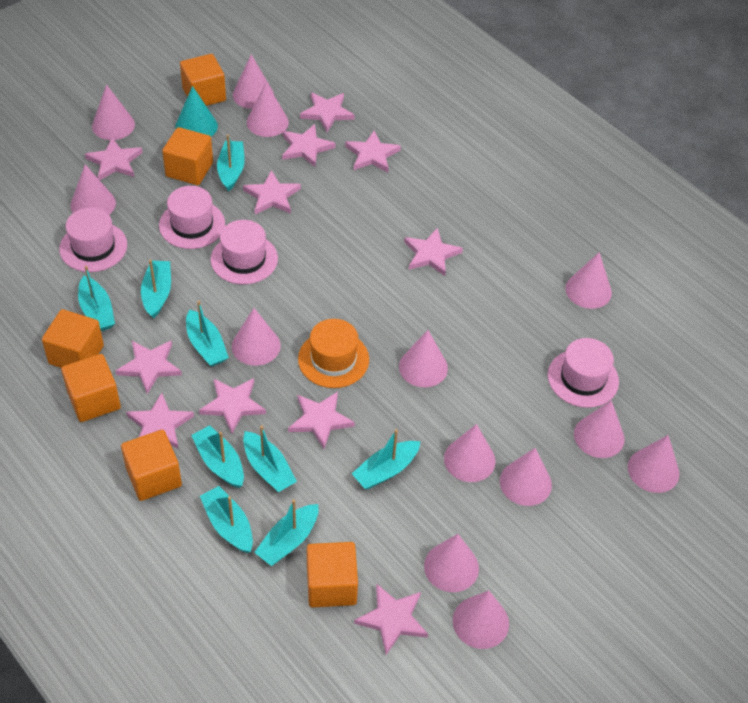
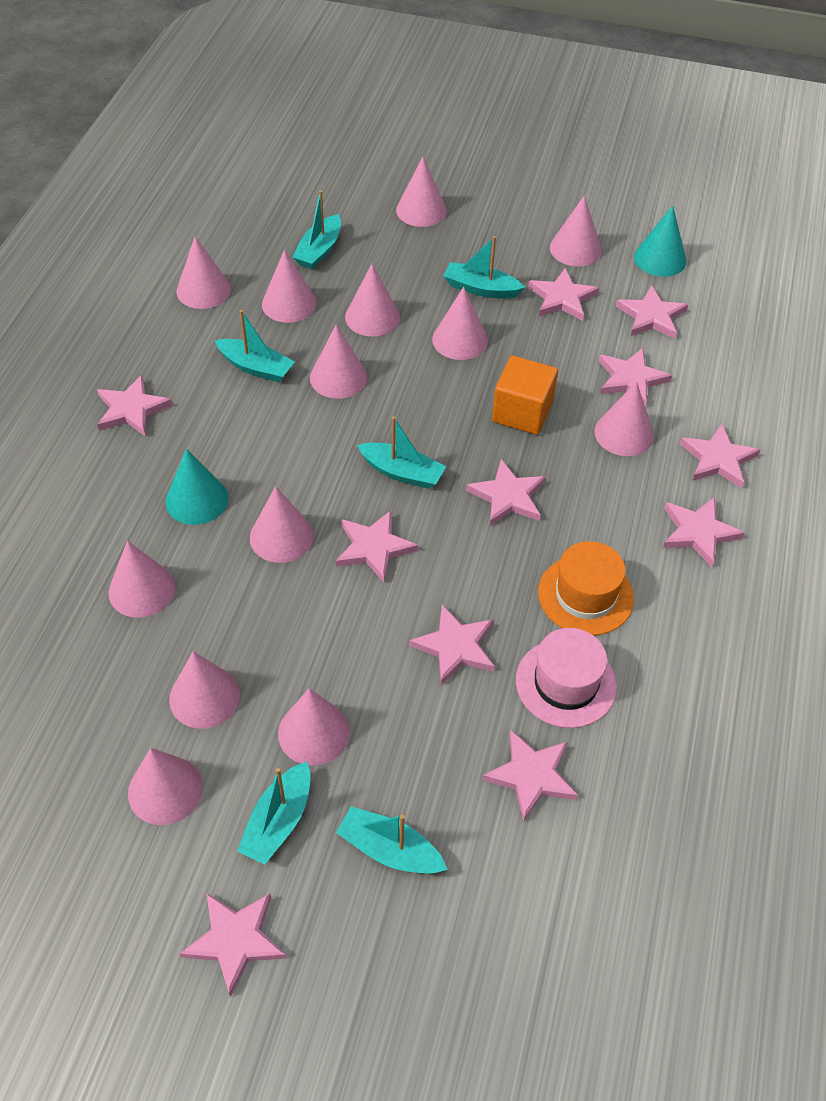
orange cube: 6 -> 1
pink hat: 4 -> 1
turquoise boat: 9 -> 6
turquoise cone: 1 -> 2

